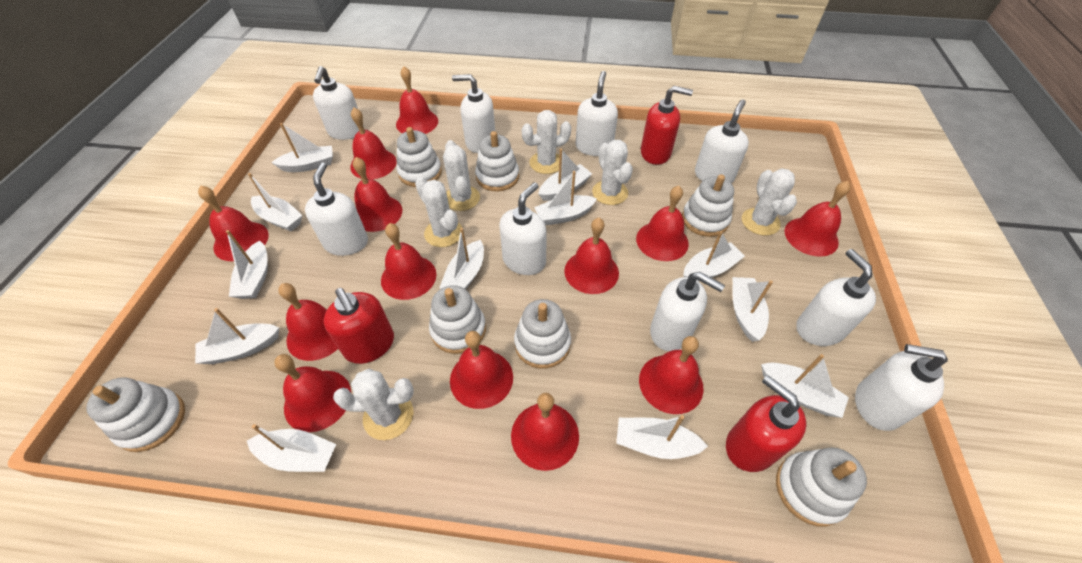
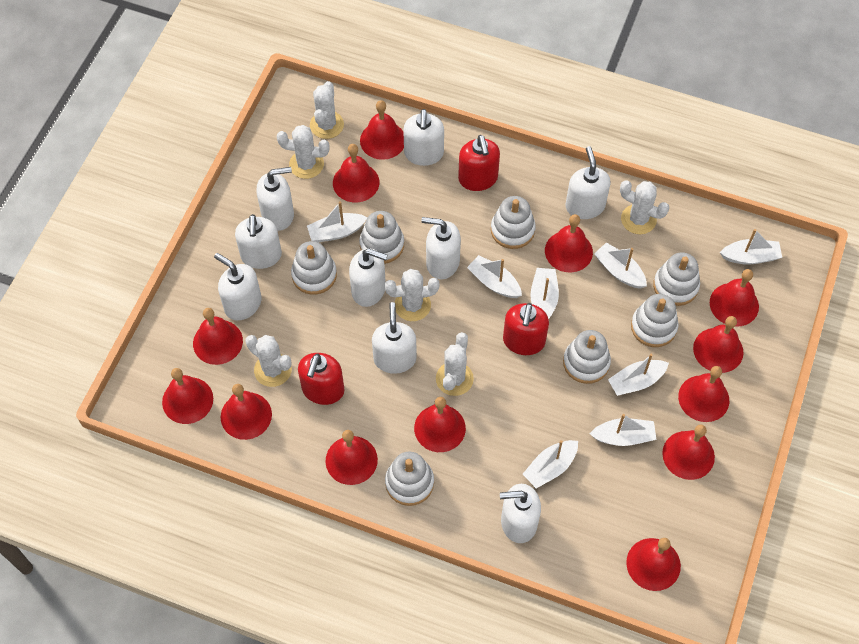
white boat: 12 -> 8

